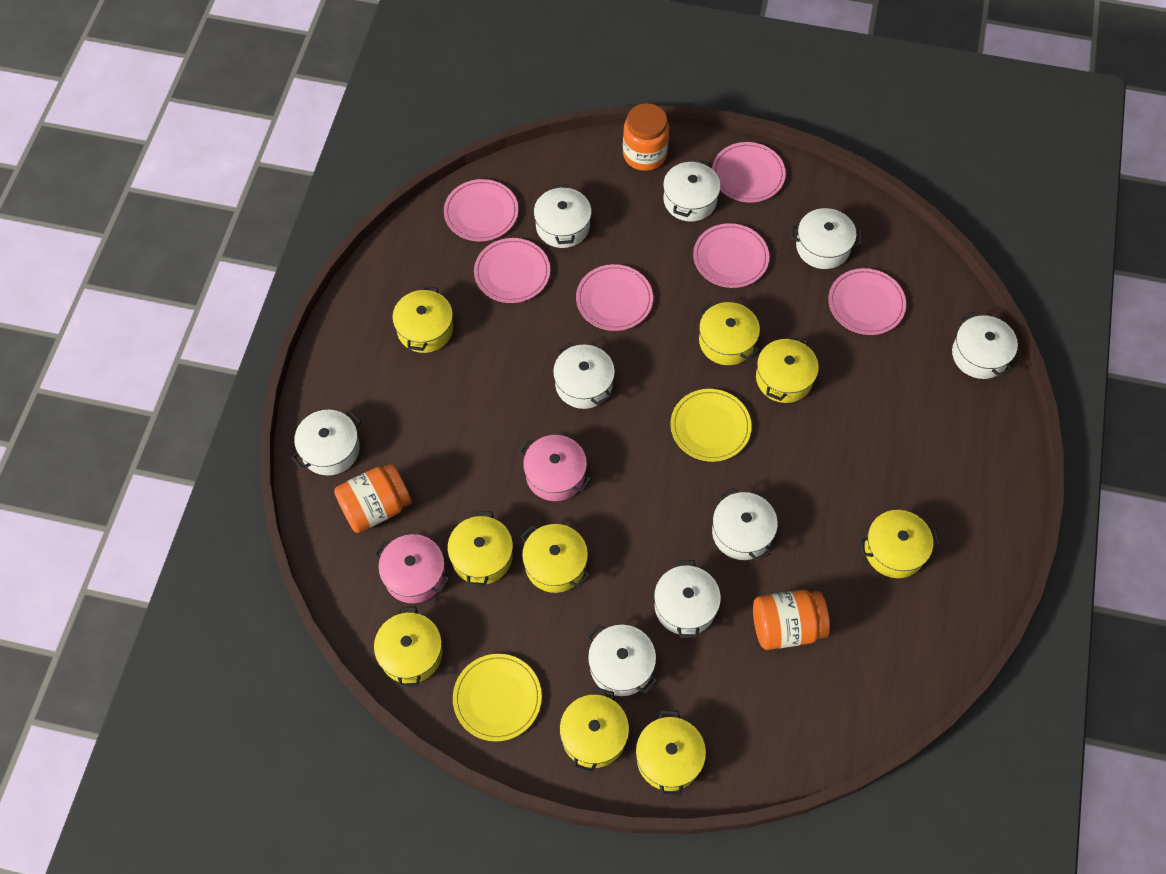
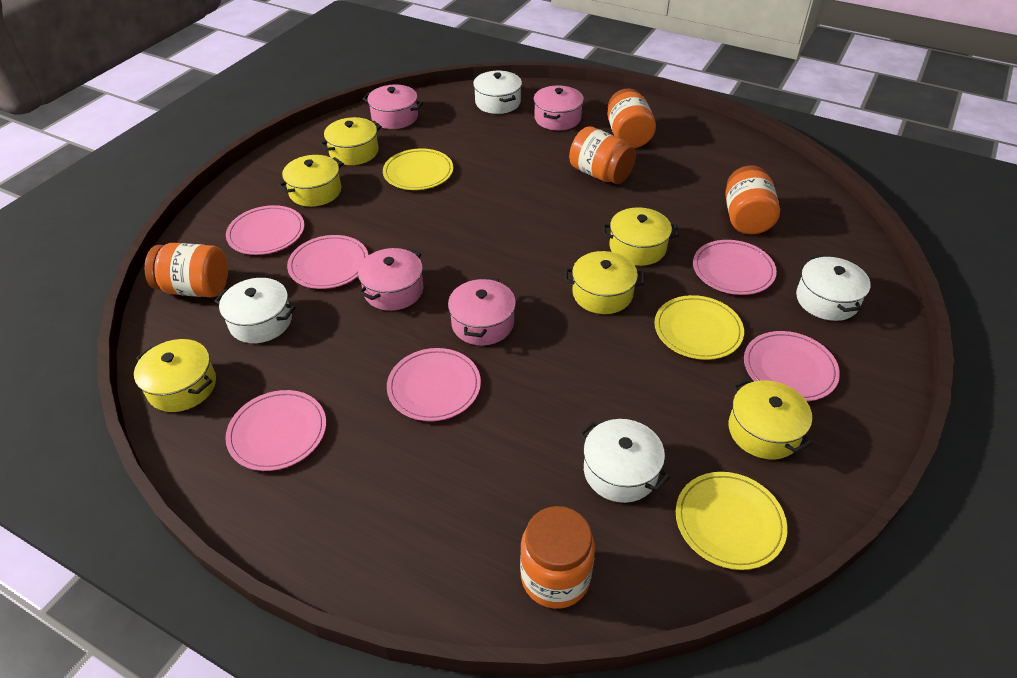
orange jar: 3 -> 5
pink pot: 2 -> 4
white pot: 9 -> 4
yellow plate: 2 -> 3
yellow pot: 9 -> 6

